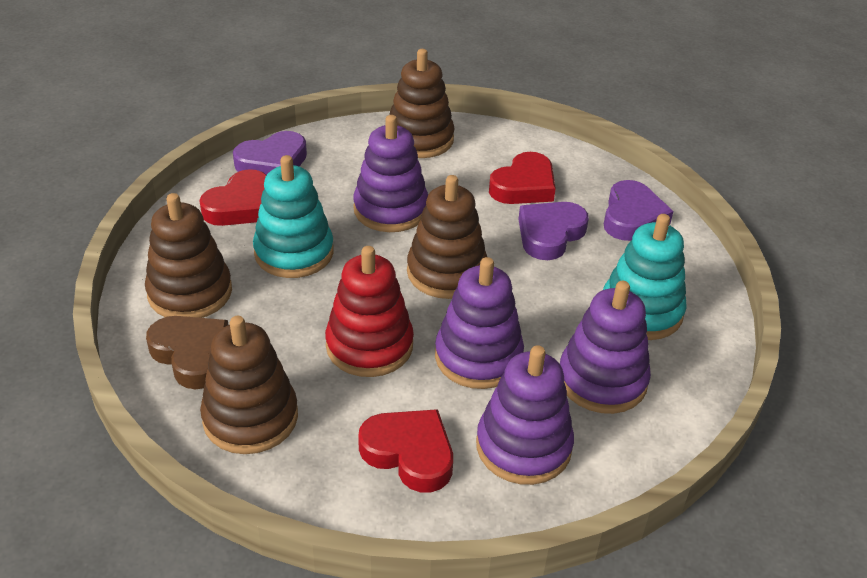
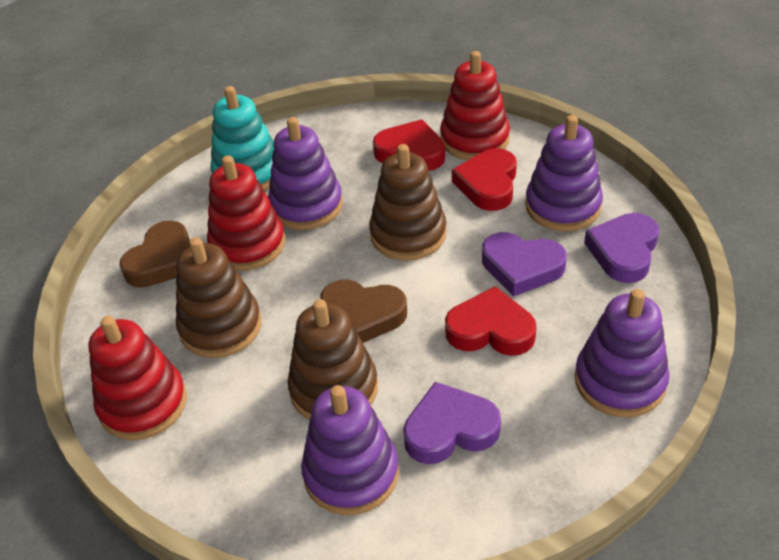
brown heart: 1 -> 2
brown stacking toy: 4 -> 3
red stacking toy: 1 -> 3
turquoise stacking toy: 2 -> 1

